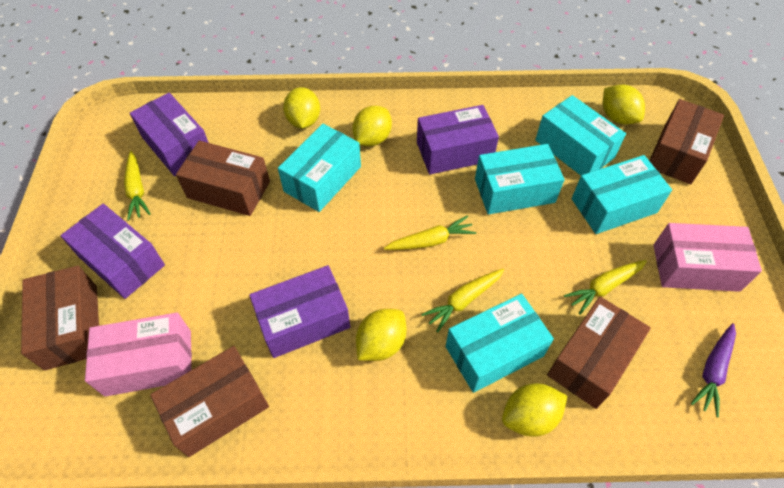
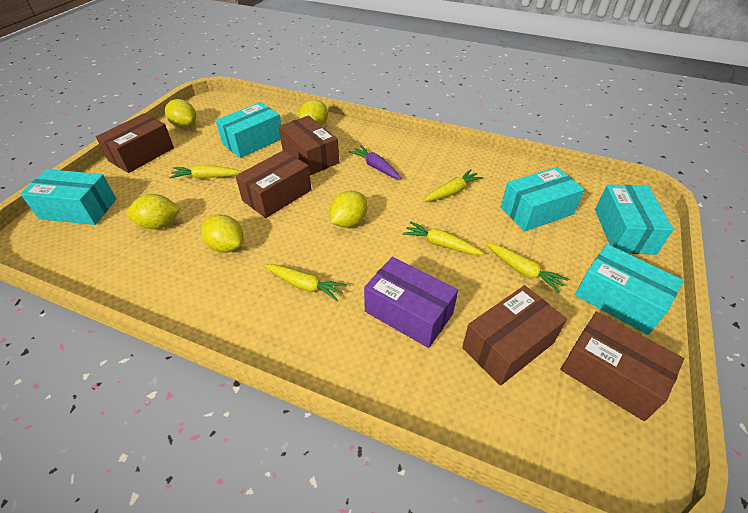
pink box: 2 -> 0
purple box: 4 -> 1
yellow carrot: 4 -> 5

